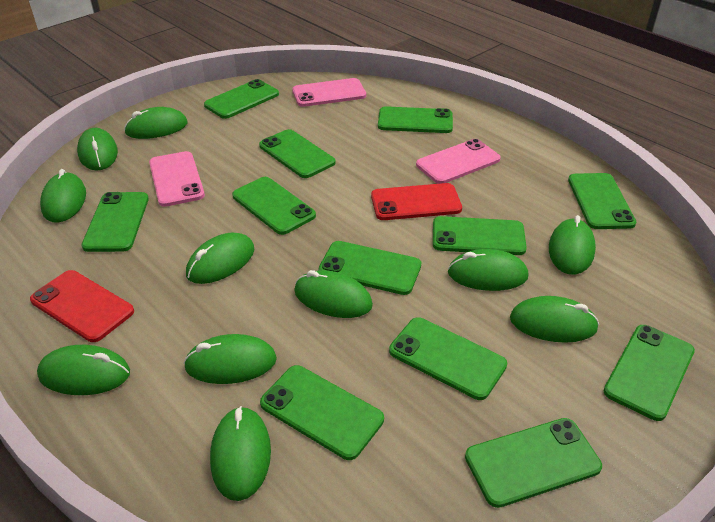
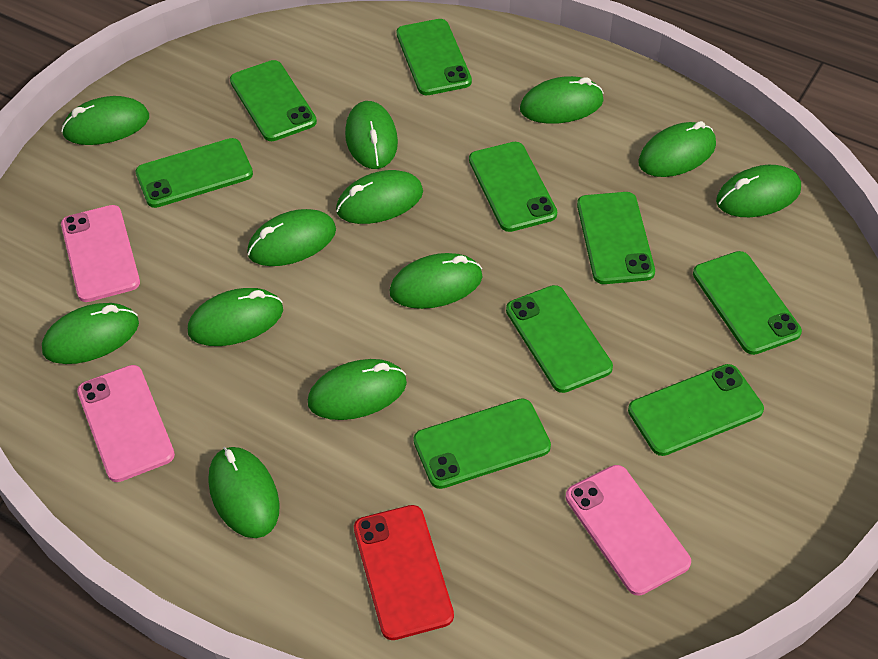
green mouse: 11 -> 12
green phone: 12 -> 9
red phone: 2 -> 1

